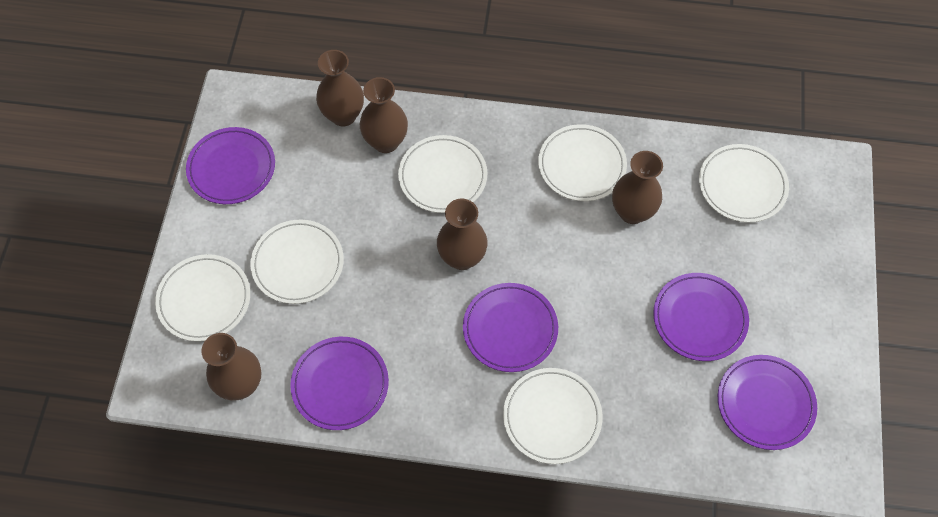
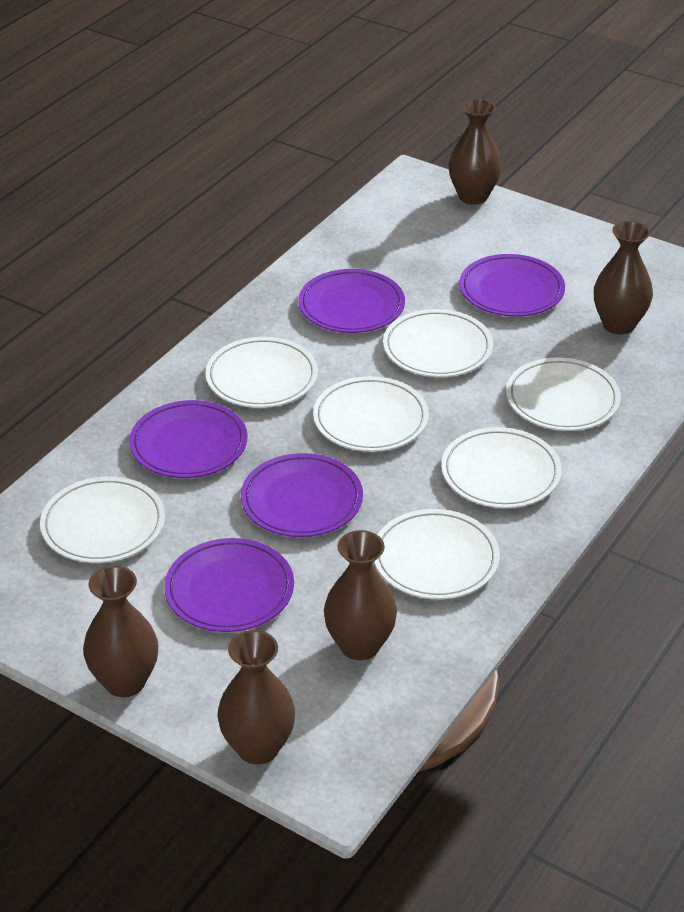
white plate: 6 -> 7

